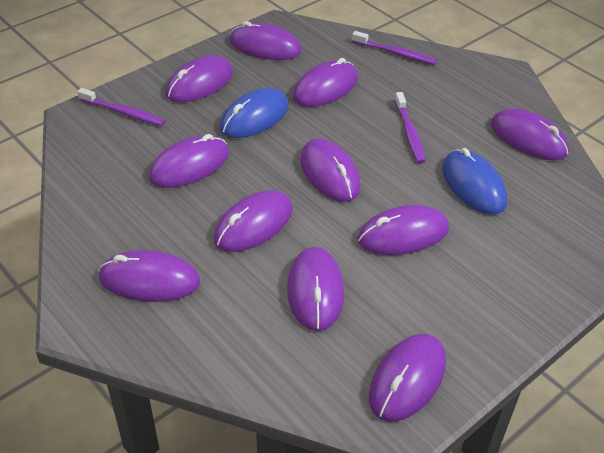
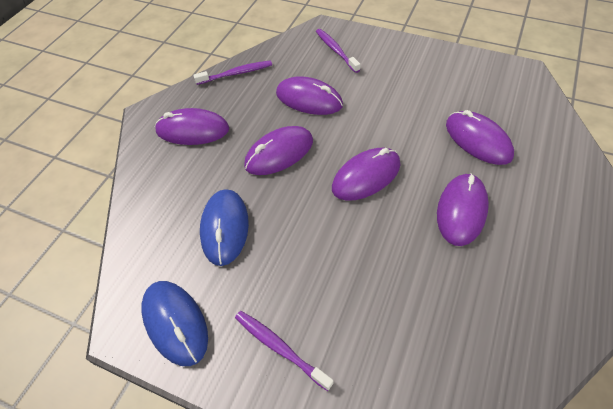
purple mouse: 11 -> 6

